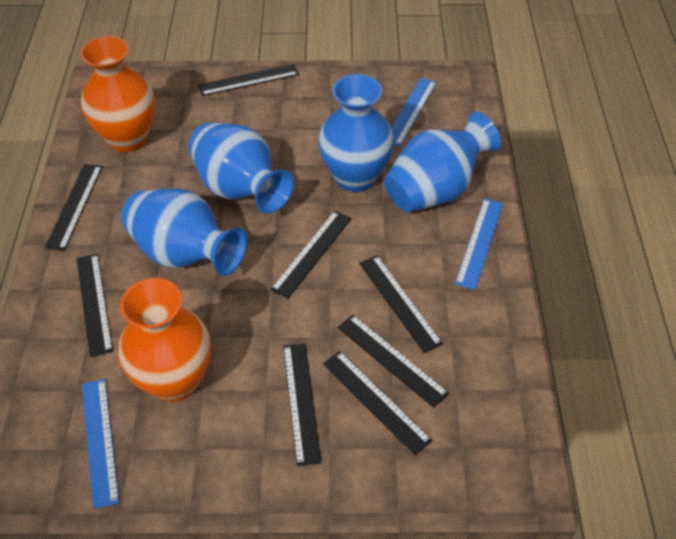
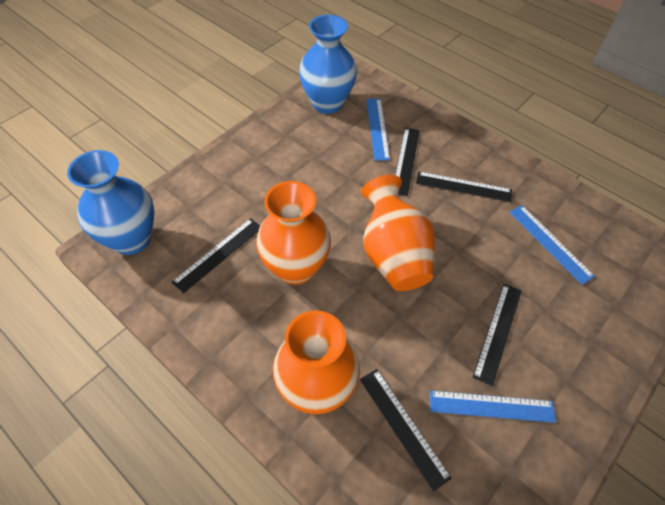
black ruler: 8 -> 5
blue vase: 4 -> 2
orange vase: 2 -> 3

